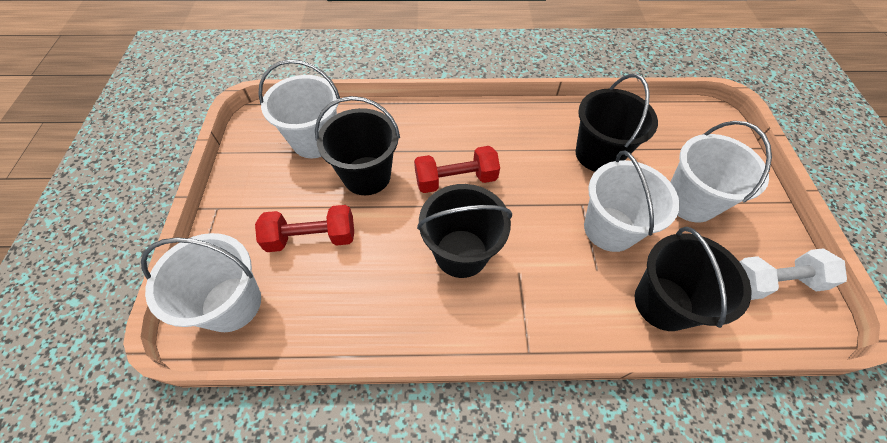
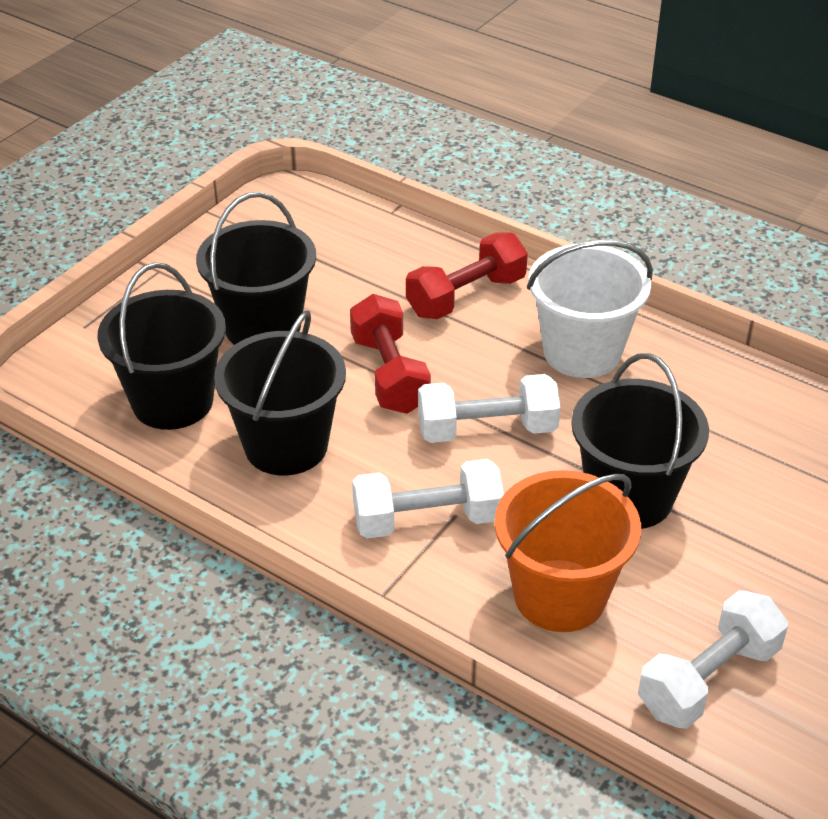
orange bucket: 0 -> 1
white bucket: 4 -> 1
white dumbbell: 1 -> 3

